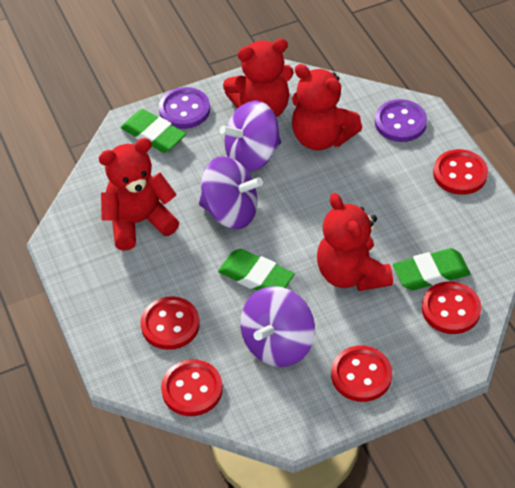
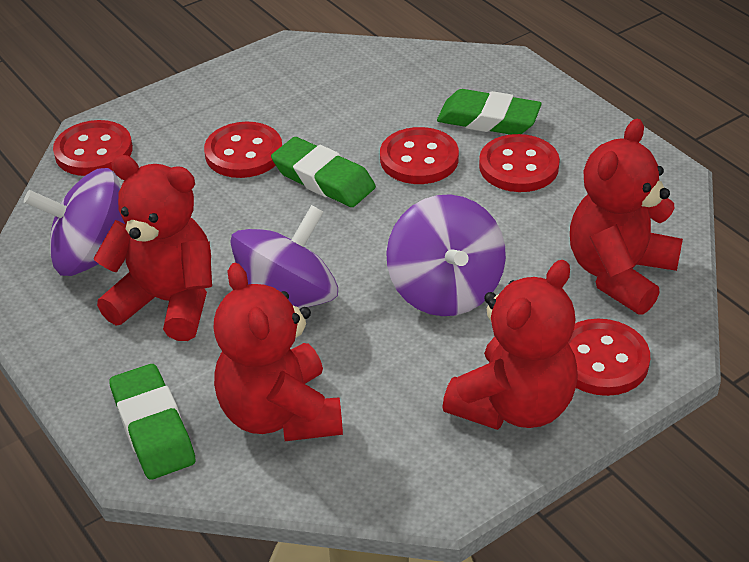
purple button: 2 -> 0

